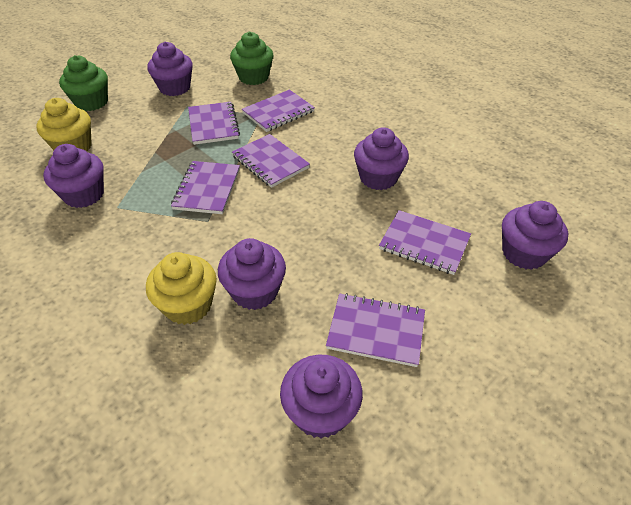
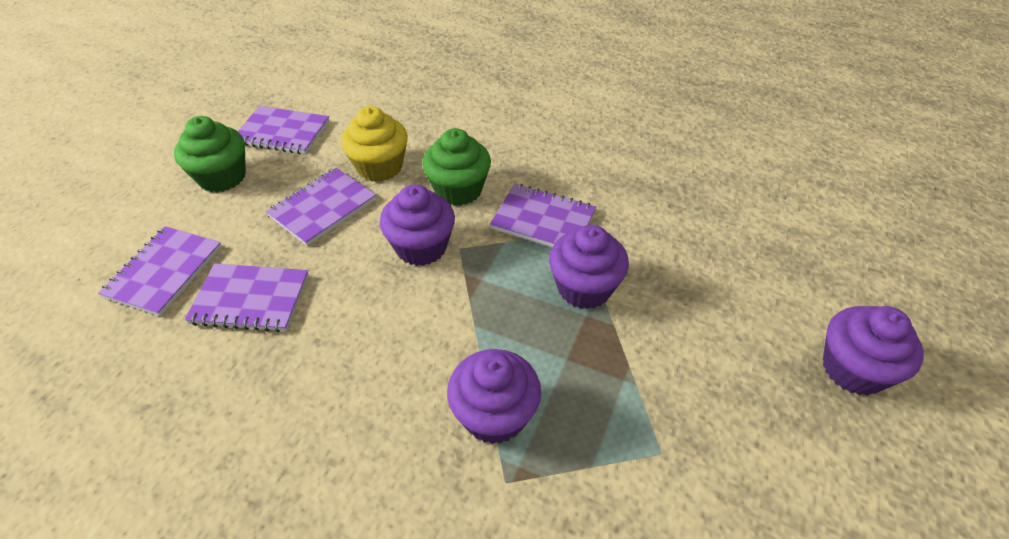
purple cupcake: 6 -> 4
purple notebook: 6 -> 5
yellow cupcake: 2 -> 1

